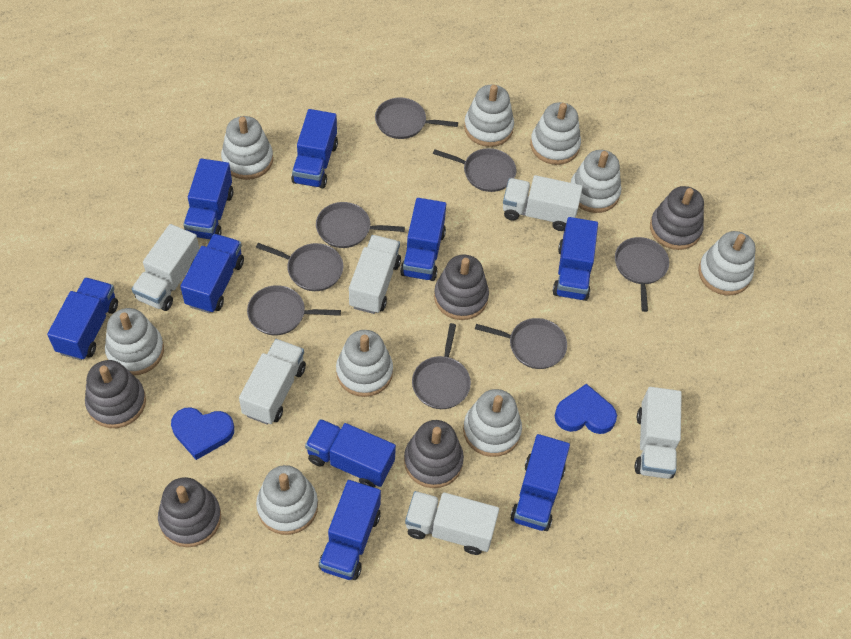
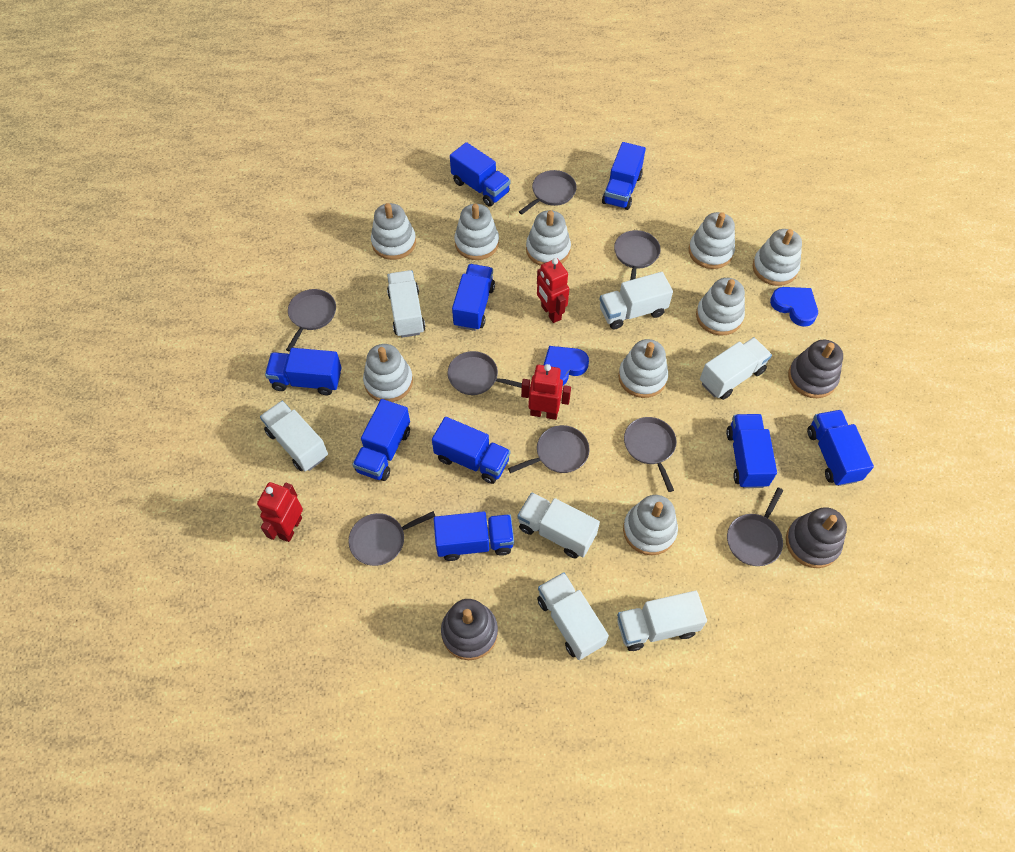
grey stacking toy: 5 -> 3
red robot: 0 -> 3
white truck: 6 -> 7

